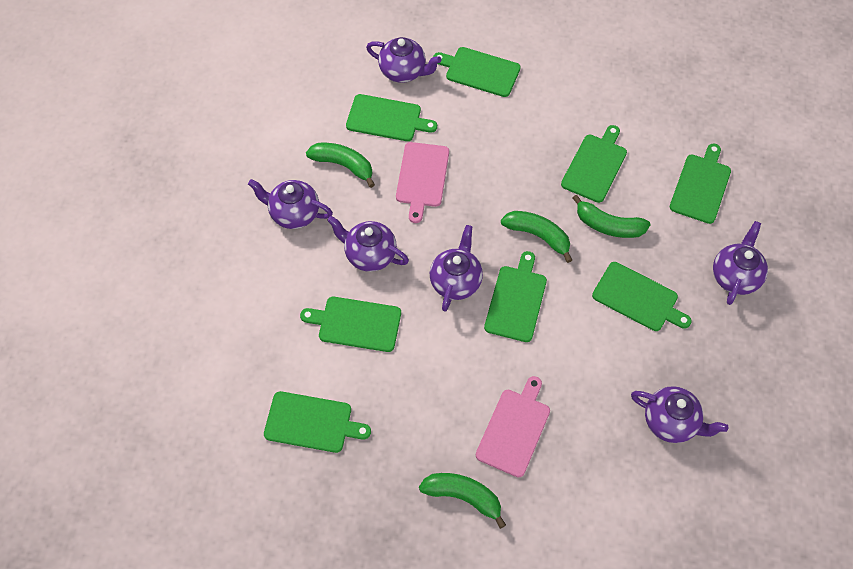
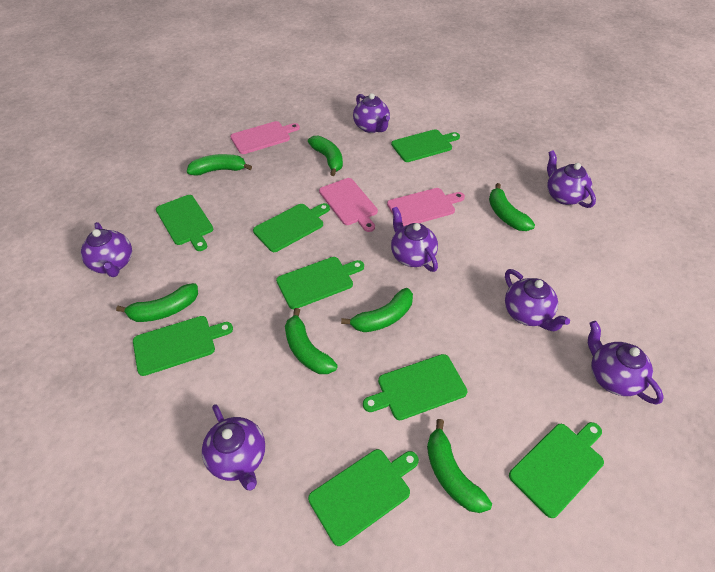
green banana: 4 -> 7
pink cutting board: 2 -> 3
purple teapot: 6 -> 7

